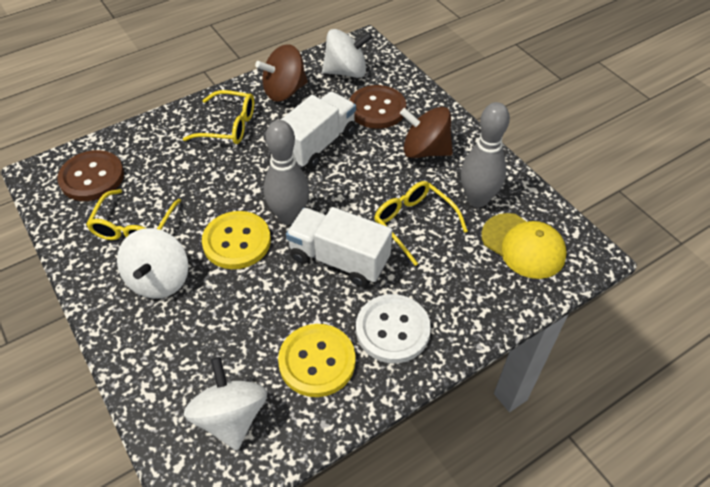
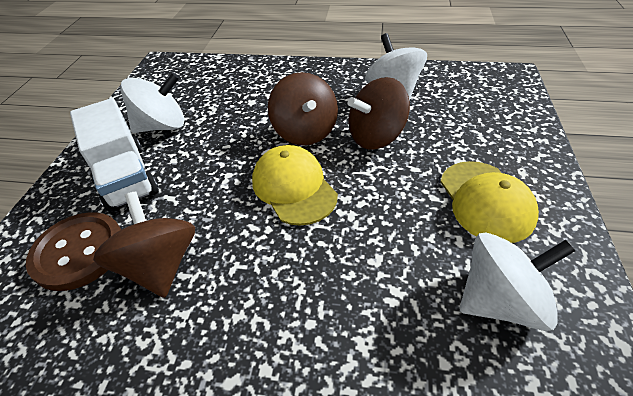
brown button: 2 -> 1
brown spinning top: 2 -> 3
grey bowling pin: 2 -> 0
white button: 1 -> 0
white truck: 2 -> 1
yellow button: 2 -> 0
yellow cap: 1 -> 2
yellow glasses: 3 -> 0

